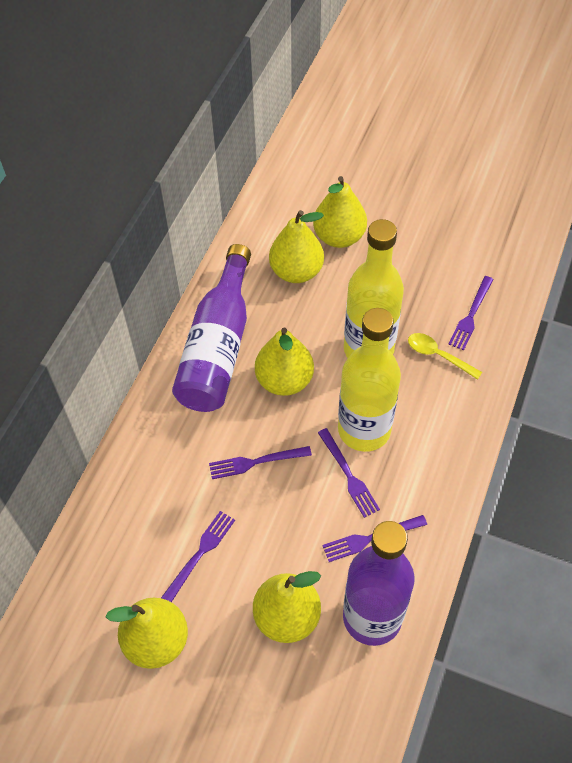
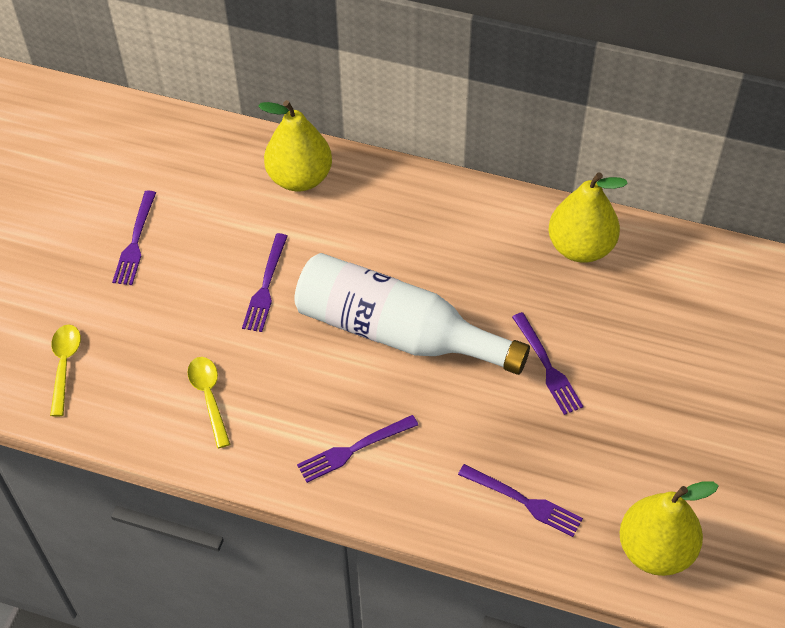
purple bottle: 2 -> 0
white bottle: 0 -> 1
yellow bottle: 2 -> 0
yellow pear: 5 -> 3
yellow spoon: 1 -> 2

